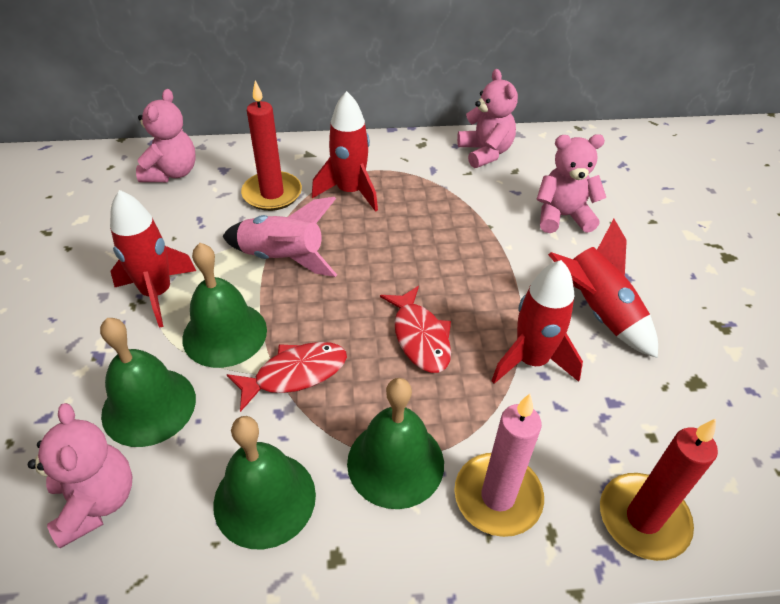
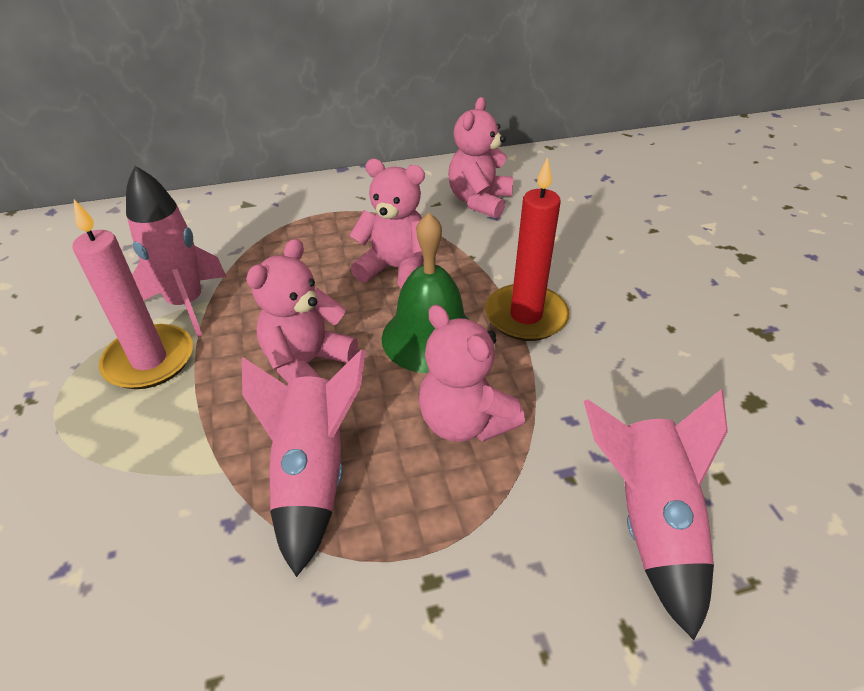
green bell: 4 -> 1
pink rocket: 1 -> 3
red candle: 2 -> 1
red fish: 2 -> 0
red rocket: 4 -> 0

